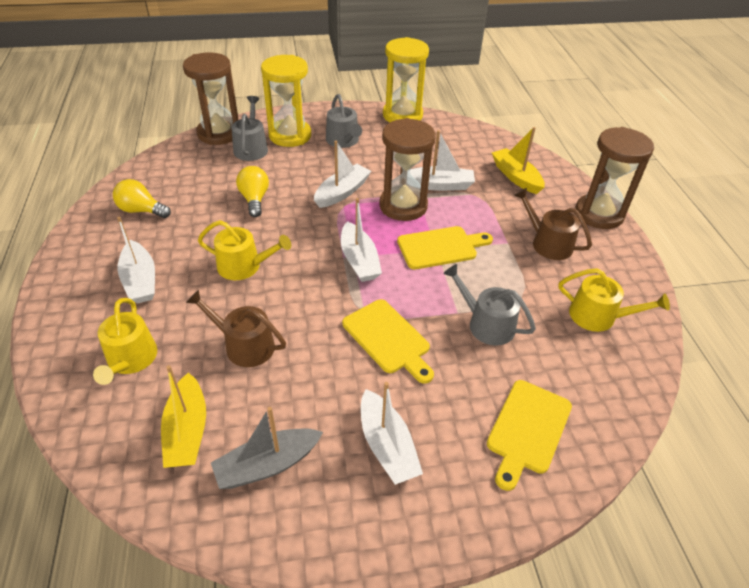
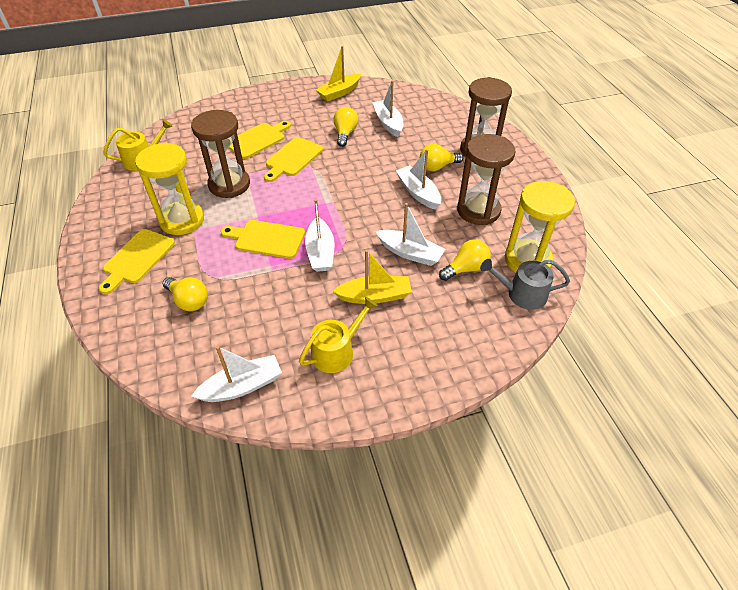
brown watering can: 2 -> 0
grey boat: 1 -> 0
grey watering can: 3 -> 1
yellow cutting board: 3 -> 4
yellow light bulb: 2 -> 4
yellow watering can: 3 -> 2

